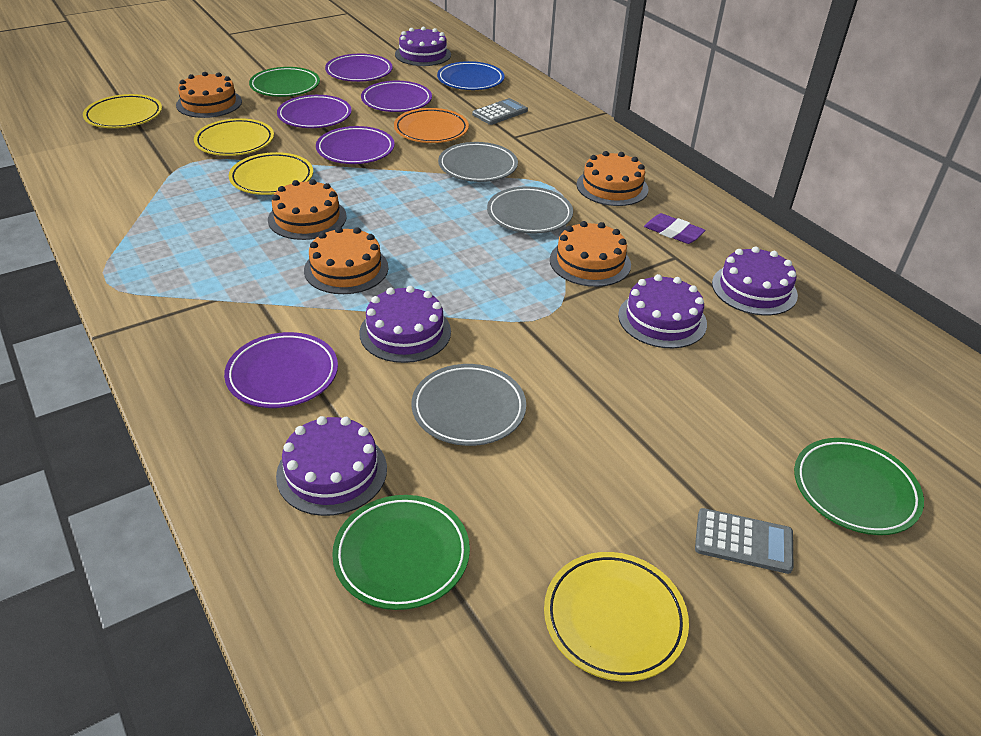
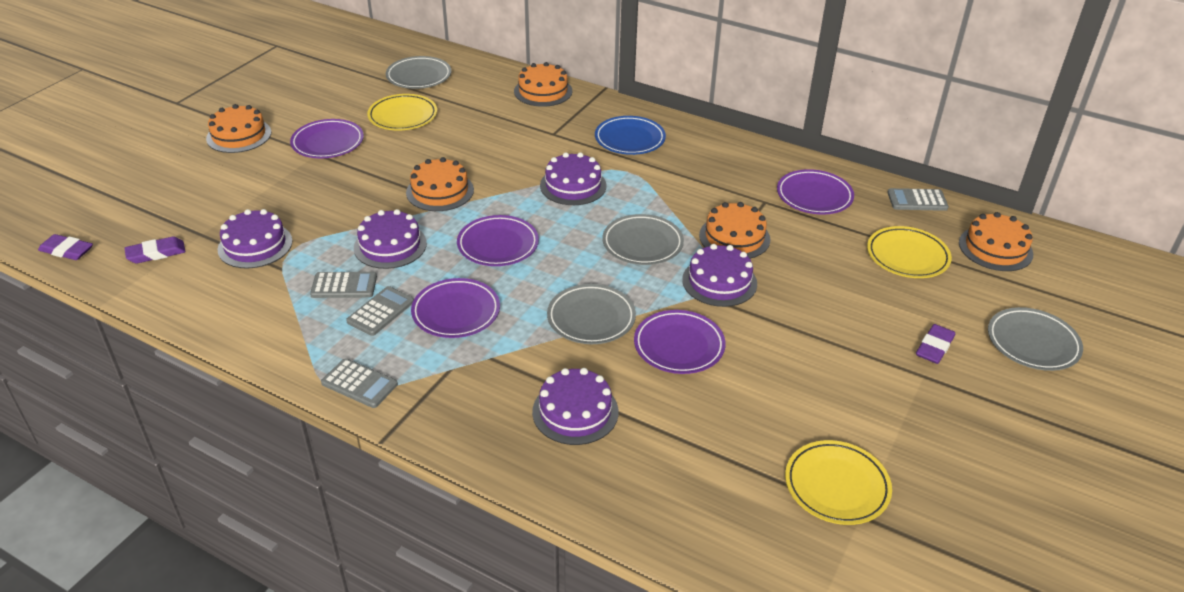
green plate: 3 -> 0
grey calculator: 2 -> 4
grey plate: 3 -> 4
orange plate: 1 -> 0
purple eraser: 1 -> 3
yellow plate: 4 -> 3

